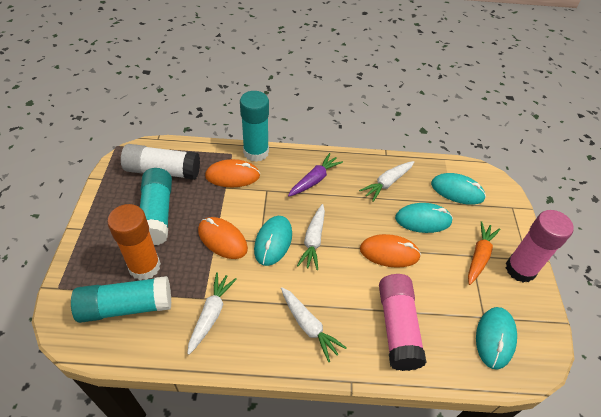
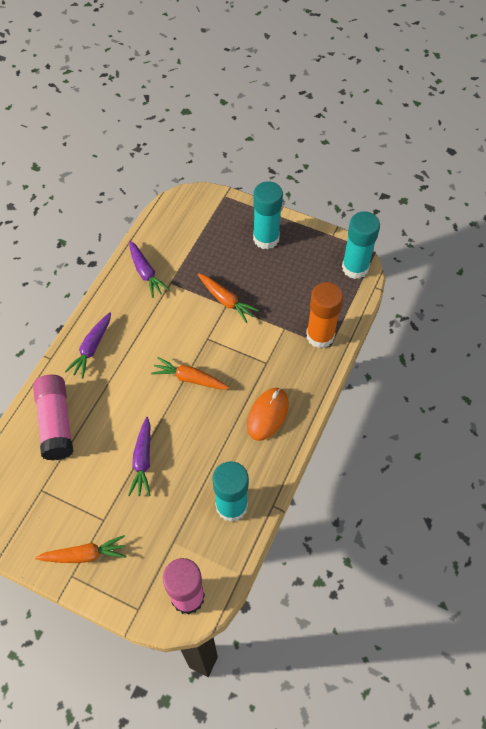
orange carrot: 1 -> 3
orange mouse: 3 -> 1
purple carrot: 1 -> 3
turquoise mouse: 4 -> 0
white carrot: 4 -> 0
white glue stick: 1 -> 0

